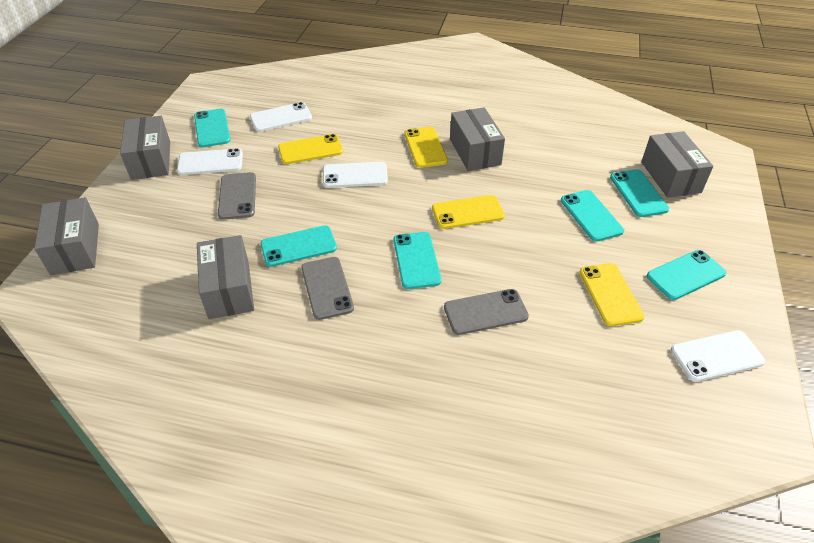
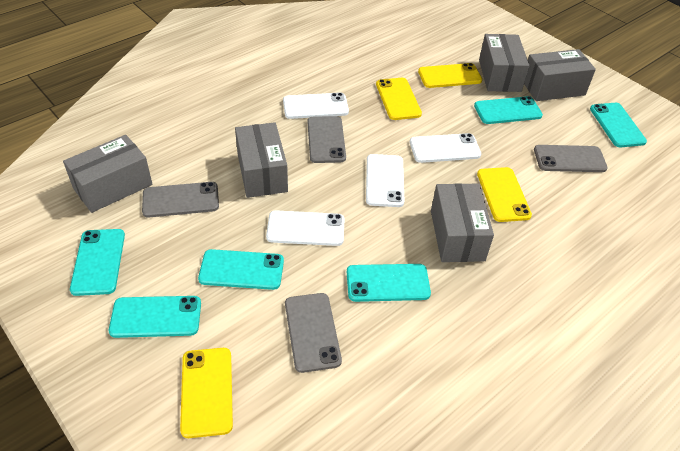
grey phone: 3 -> 4

